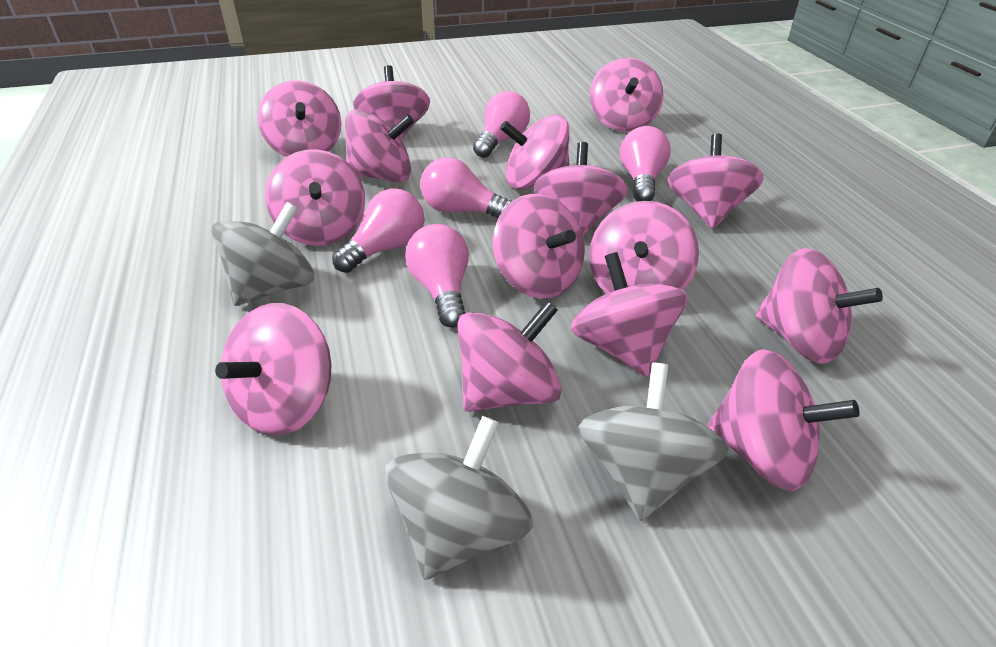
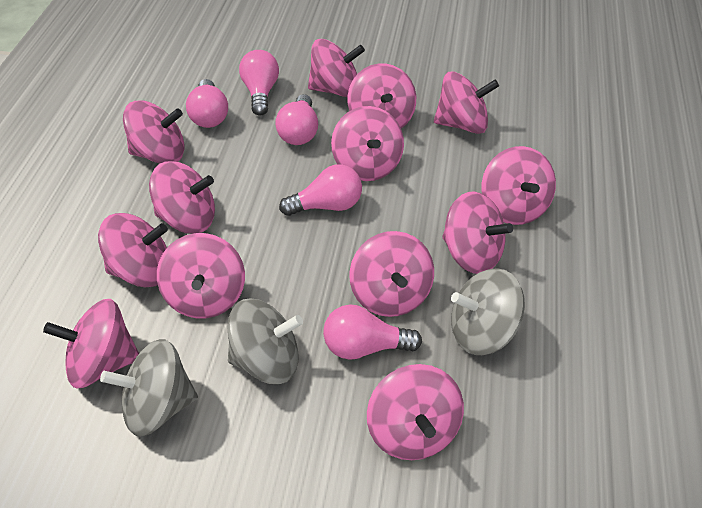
pink spinning top: 15 -> 13

